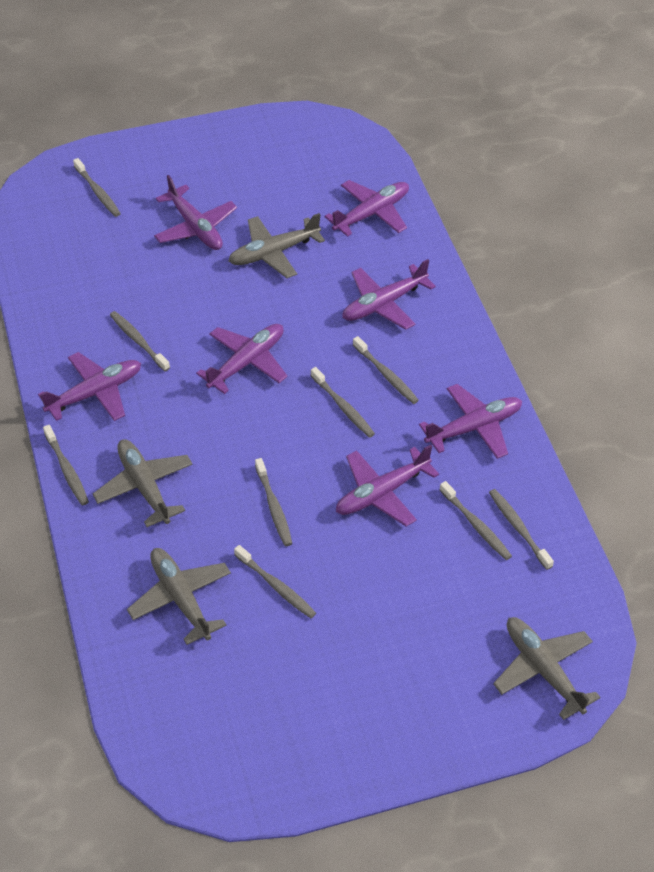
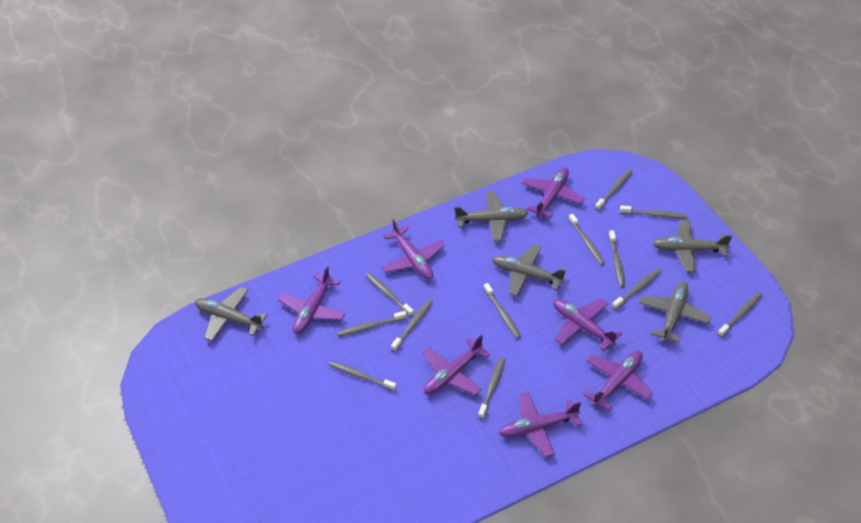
grey plane: 4 -> 5
grey toothbrush: 9 -> 12

